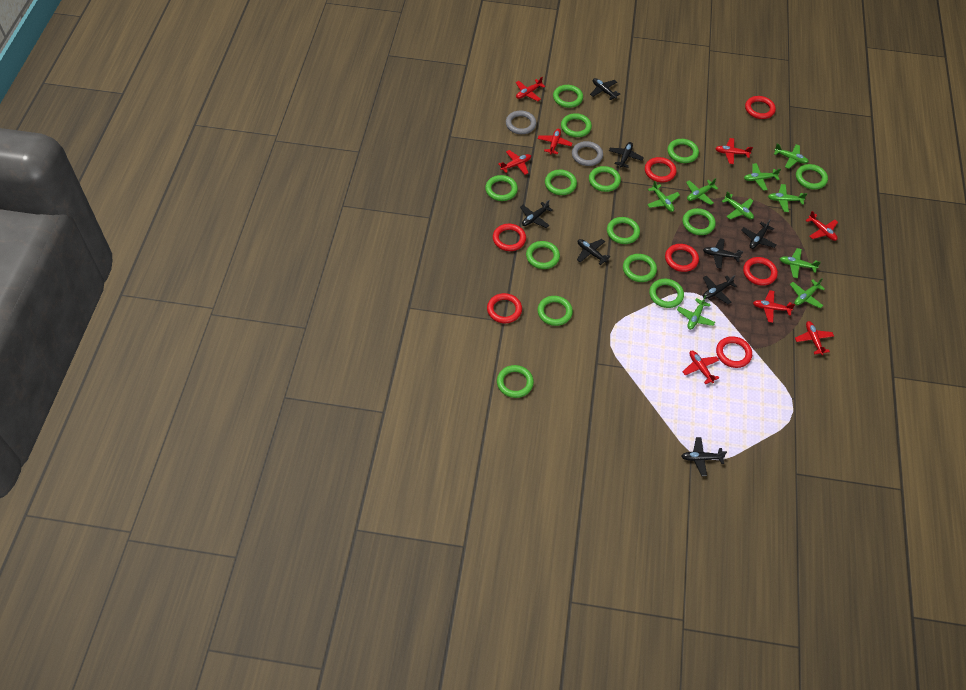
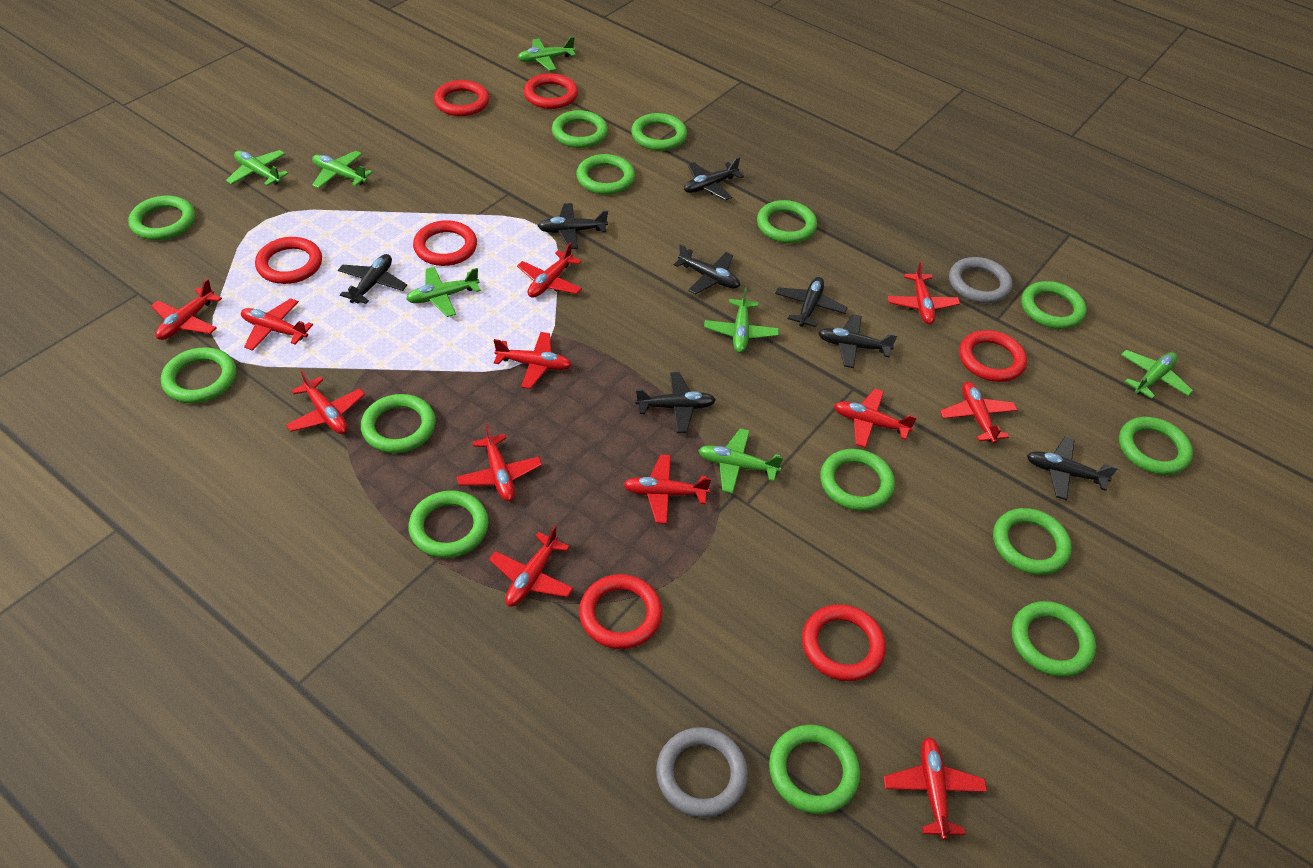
green plane: 9 -> 7
red plane: 8 -> 12

